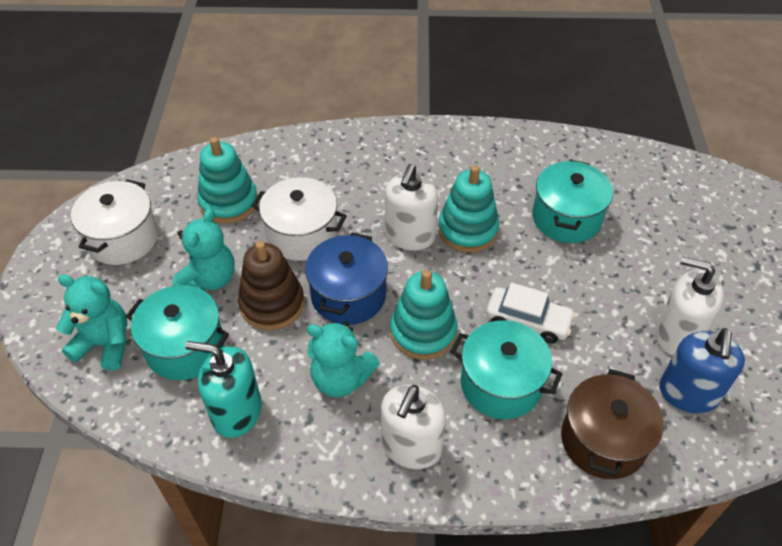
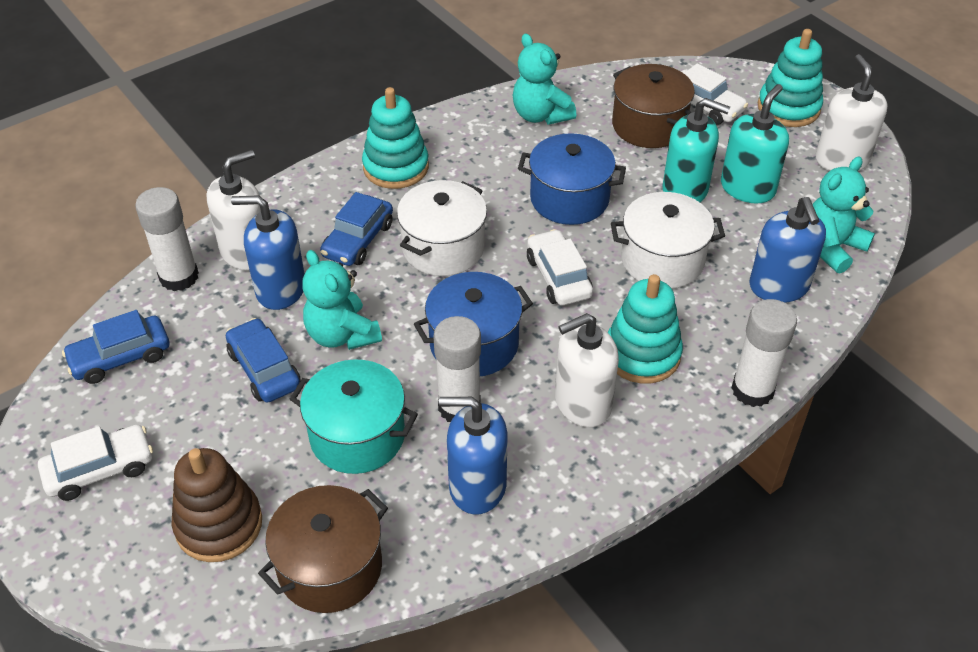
blue car: 0 -> 3
blue pot: 1 -> 2
blue soap dispenser: 1 -> 3
brown pot: 1 -> 2
turquoise pot: 3 -> 1
turquoise soap dispenser: 1 -> 2
white car: 1 -> 3
white glue stick: 0 -> 3

